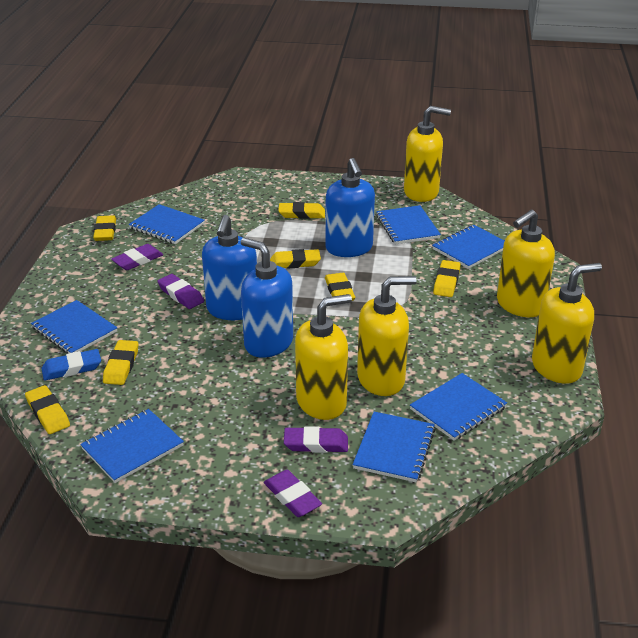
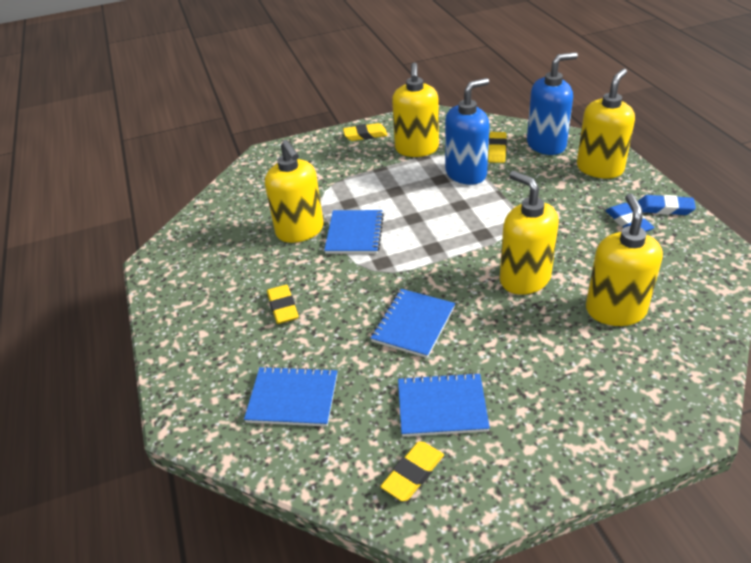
blue eraser: 1 -> 2
blue notebook: 7 -> 4
blue soap dispenser: 3 -> 2
purple eraser: 4 -> 0
yellow eraser: 7 -> 4

